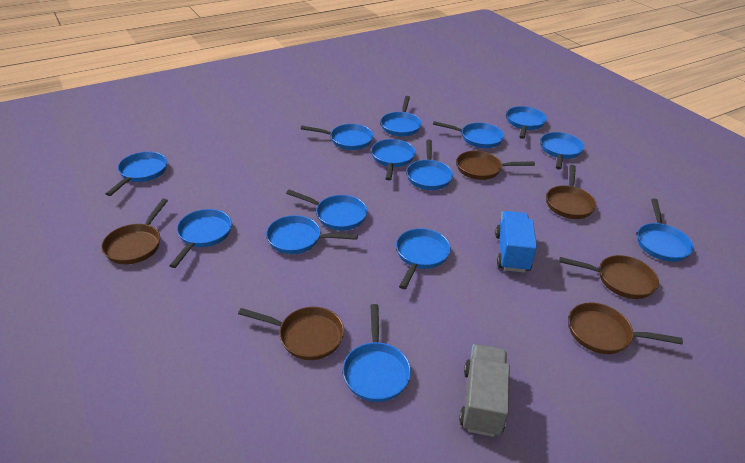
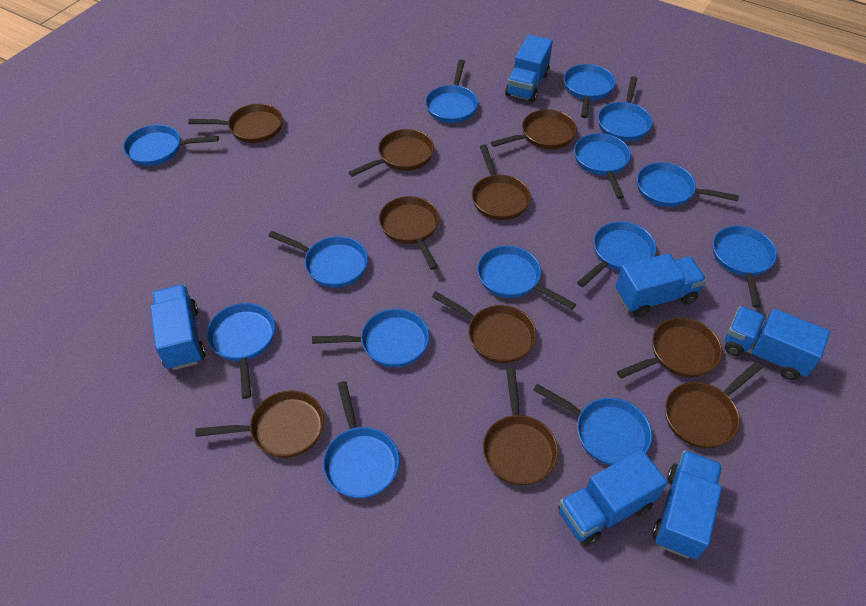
blue truck: 1 -> 6
brown pan: 6 -> 10
grey truck: 1 -> 0

